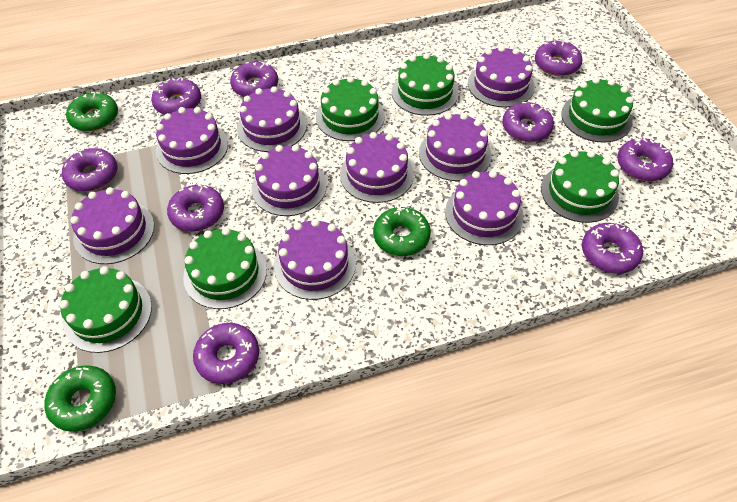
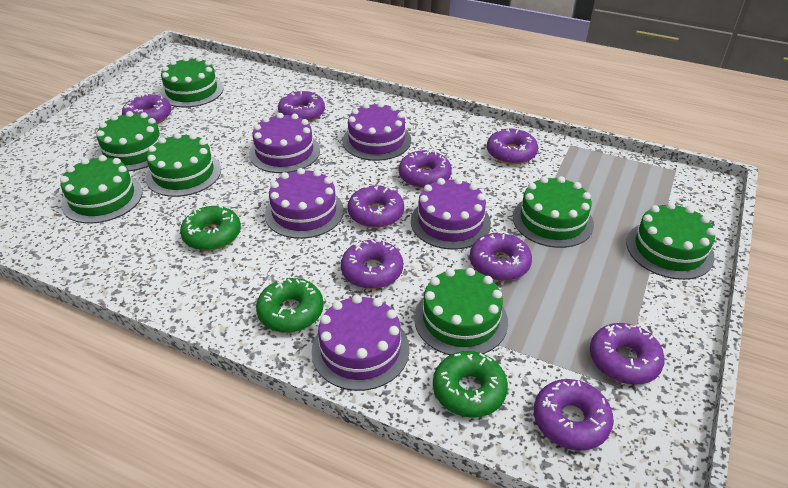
green cake: 6 -> 7
purple cake: 9 -> 5

